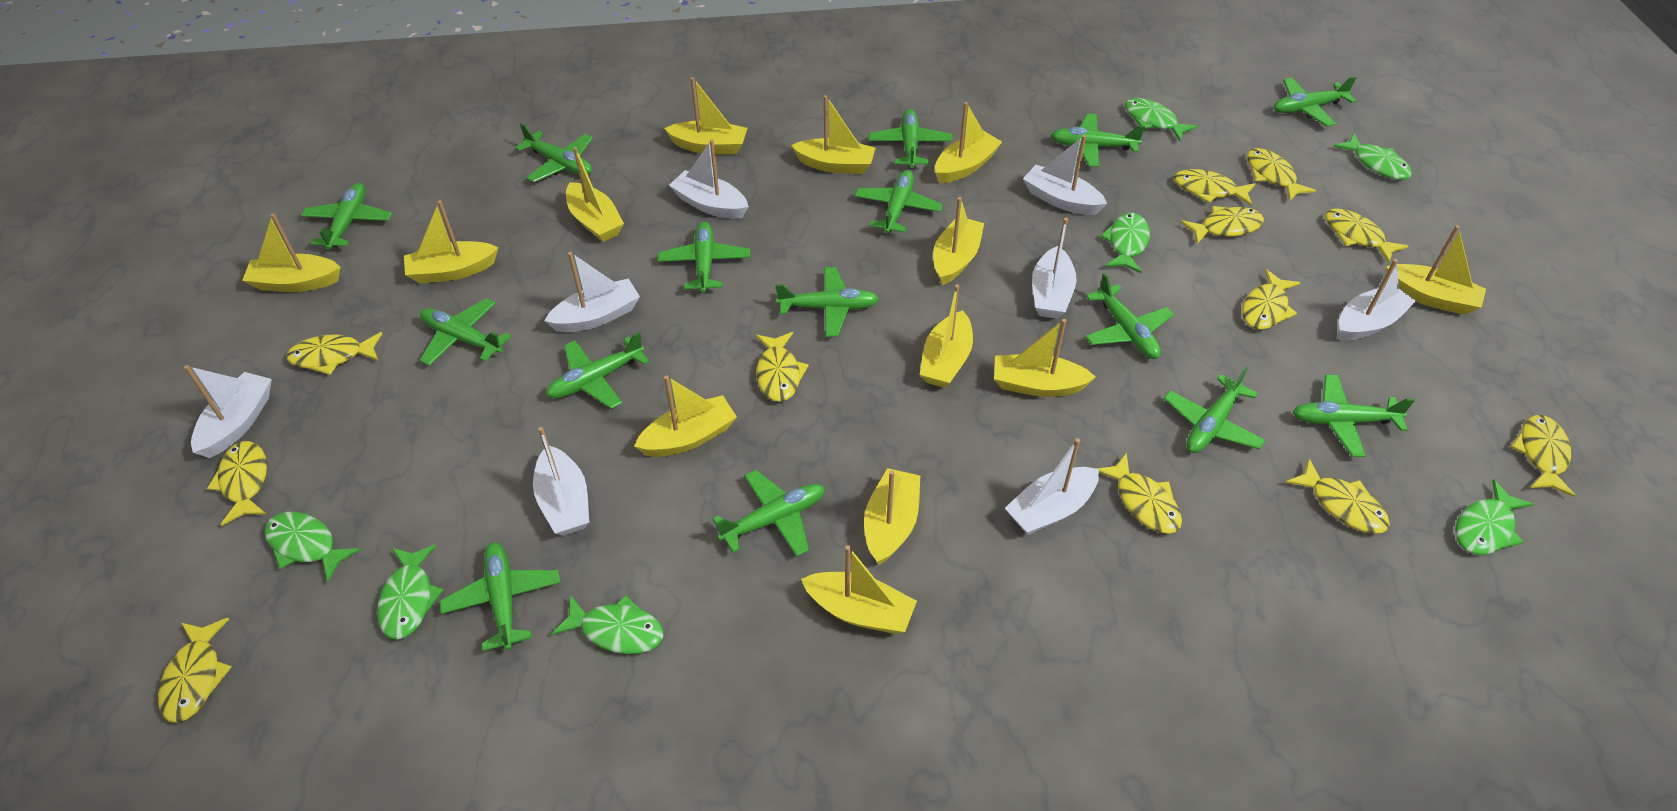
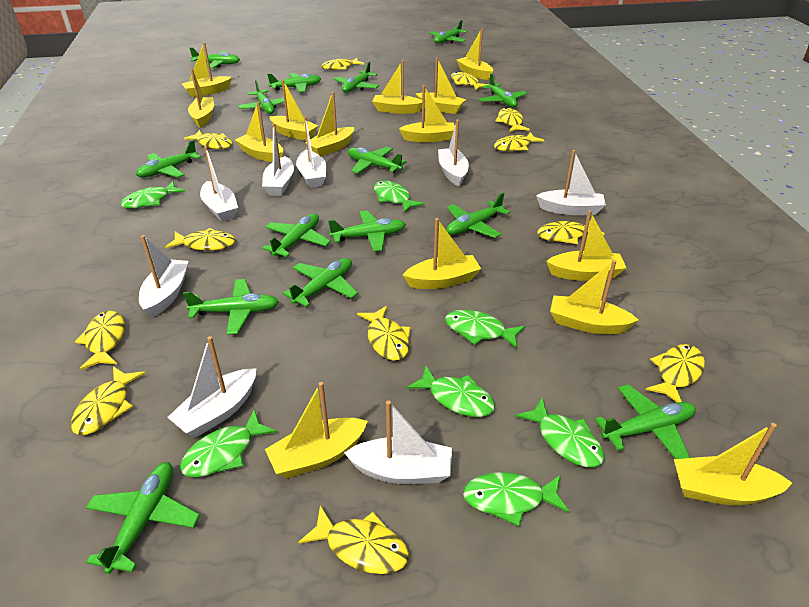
yellow boat: 13 -> 14

